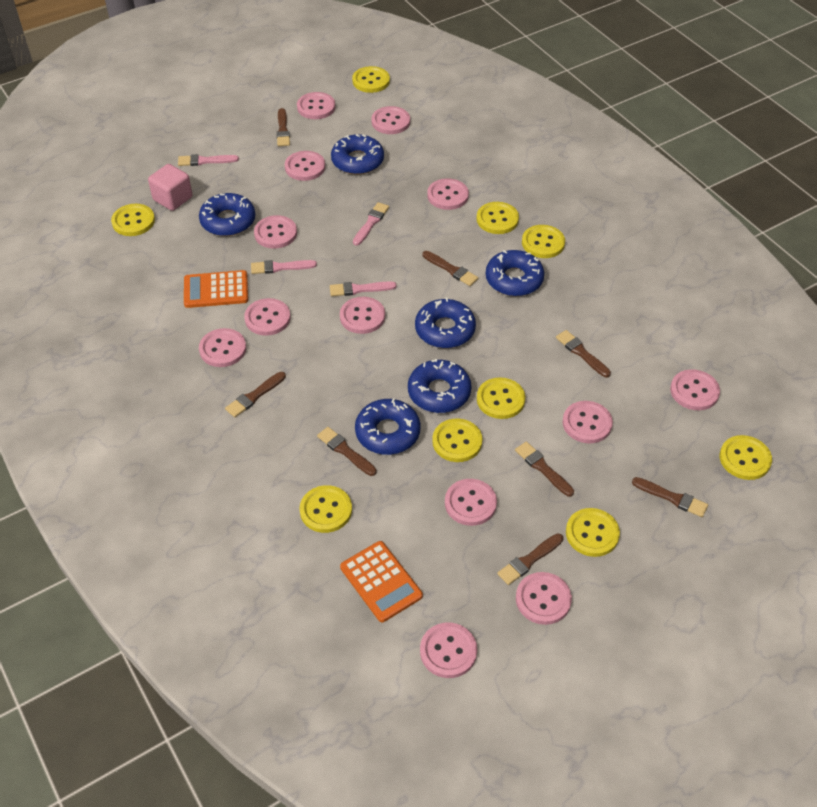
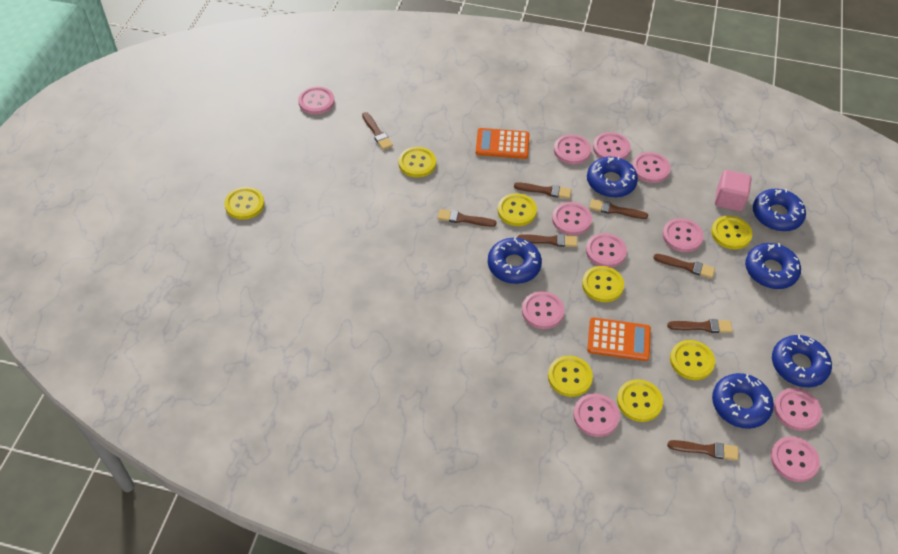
pink brush: 4 -> 0
pink button: 13 -> 11
yellow button: 9 -> 8

